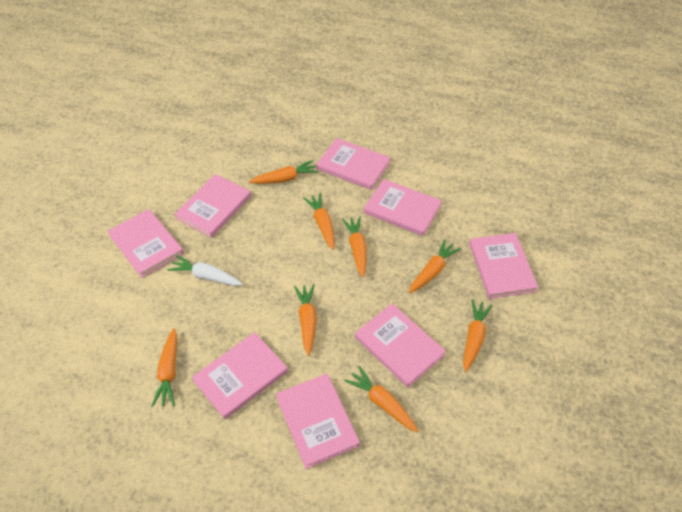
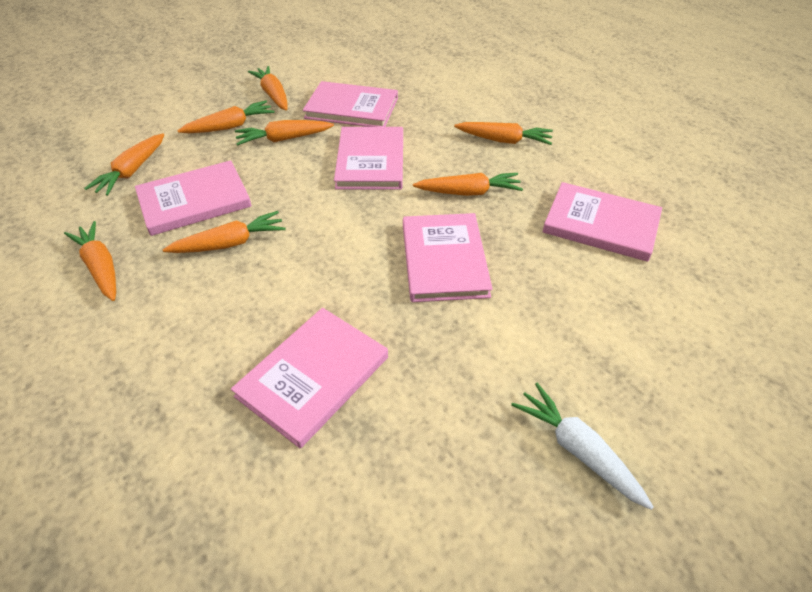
pink book: 8 -> 6

